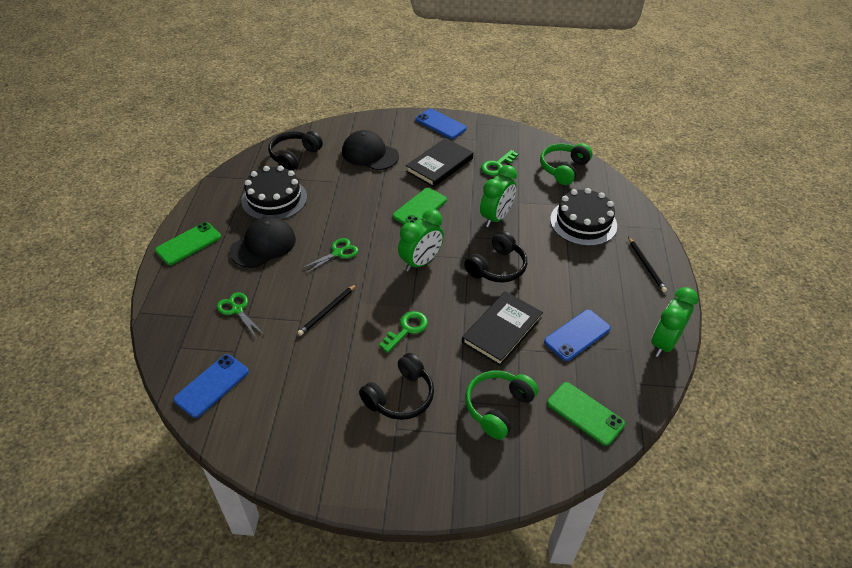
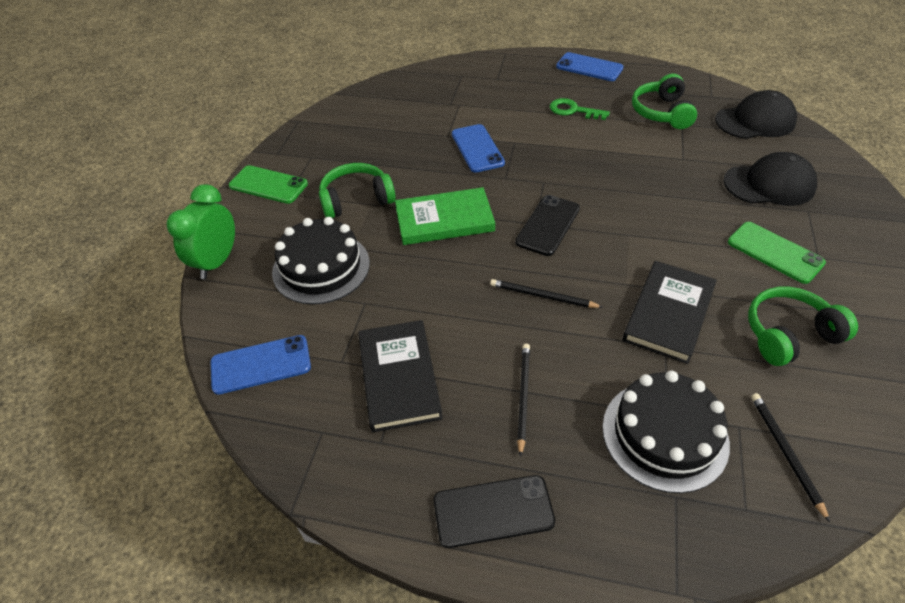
black headphones: 3 -> 0
black pencil: 2 -> 3
black phone: 0 -> 2
green book: 0 -> 1
green clock: 3 -> 1
green headphones: 2 -> 3
green key: 2 -> 1
green phone: 3 -> 2
green scissors: 2 -> 0

